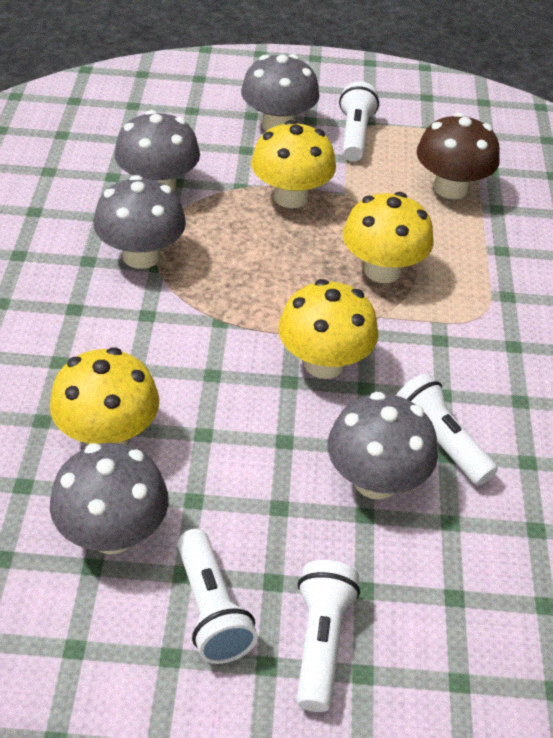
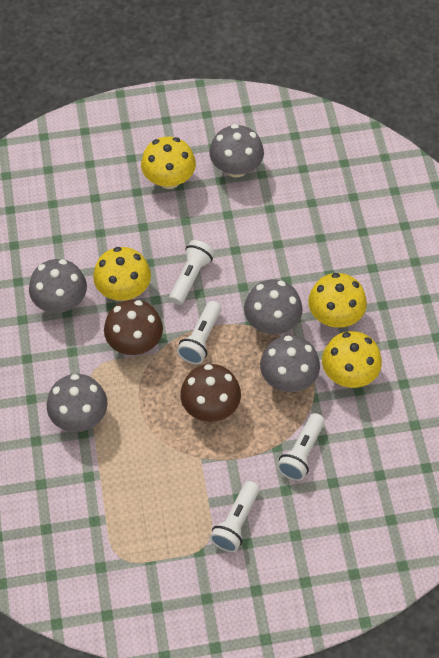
brown mushroom: 1 -> 2

